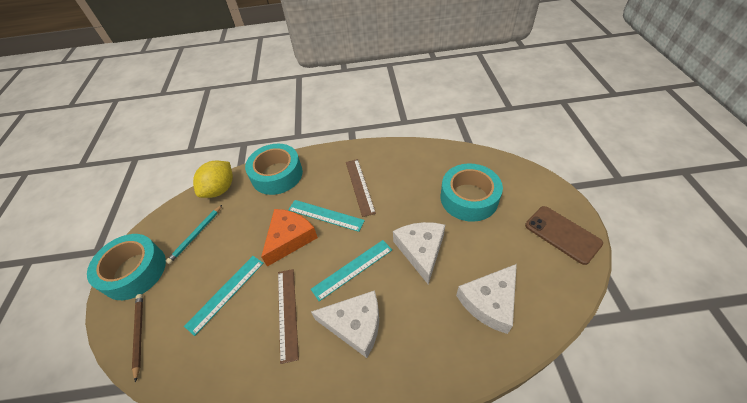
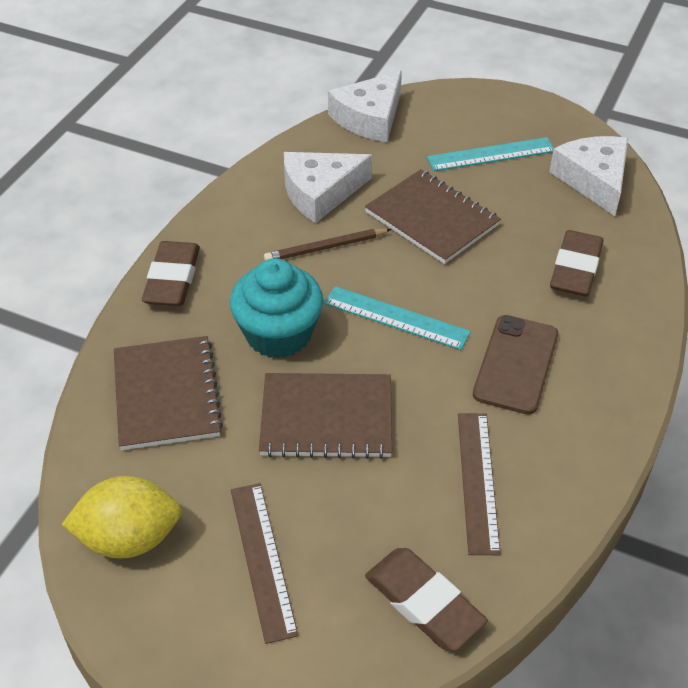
brown eraser: 0 -> 3
brown notebook: 0 -> 3
orange cheese: 1 -> 0
turquoise cupcake: 0 -> 1
turquoise pencil: 1 -> 0
turquoise ruler: 3 -> 2
turquoise tape: 3 -> 0

